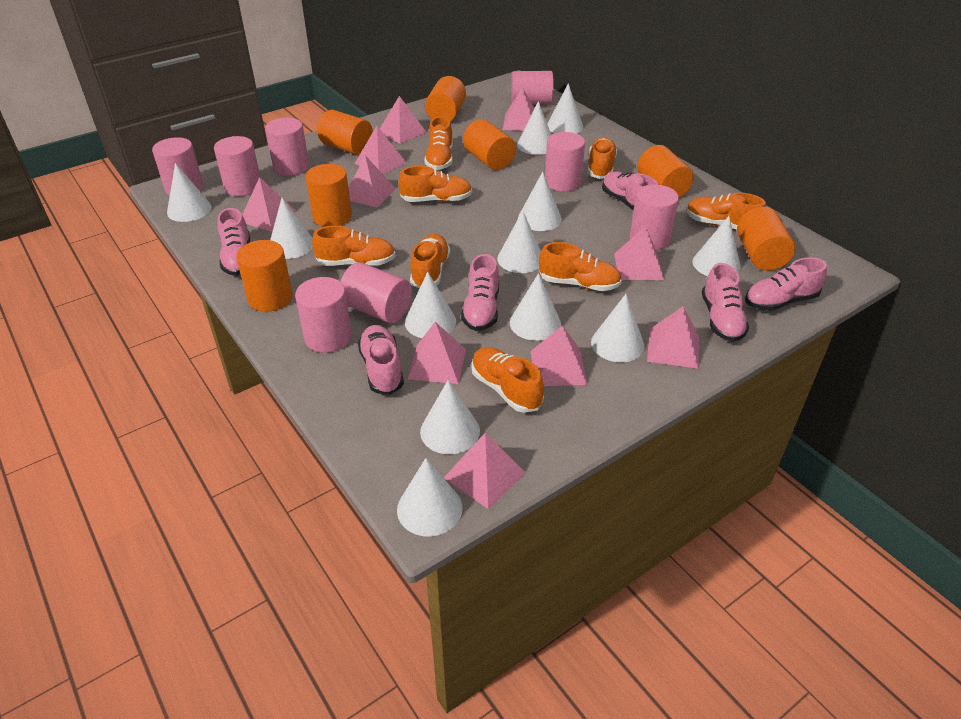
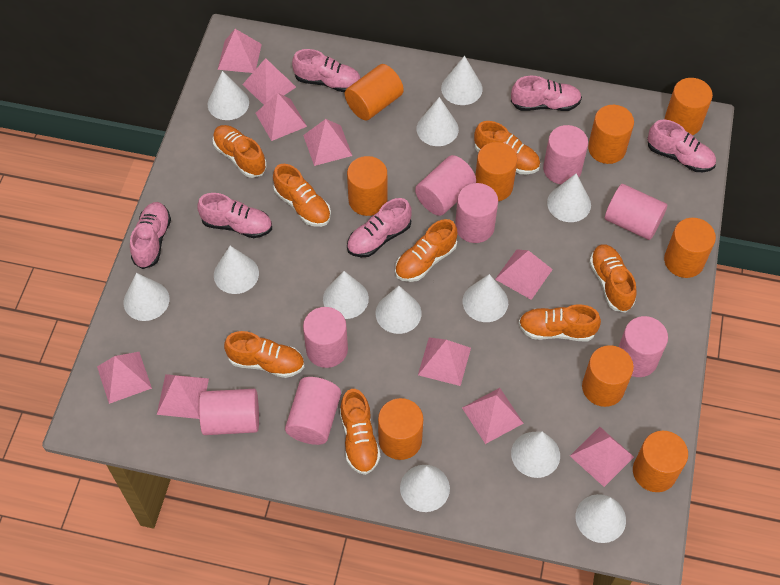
orange cylinder: 7 -> 9

